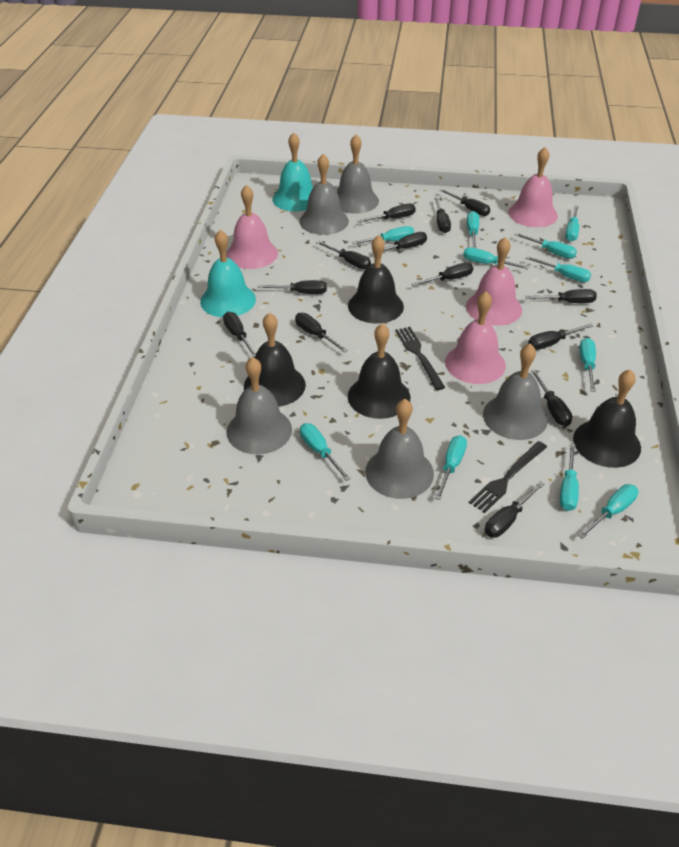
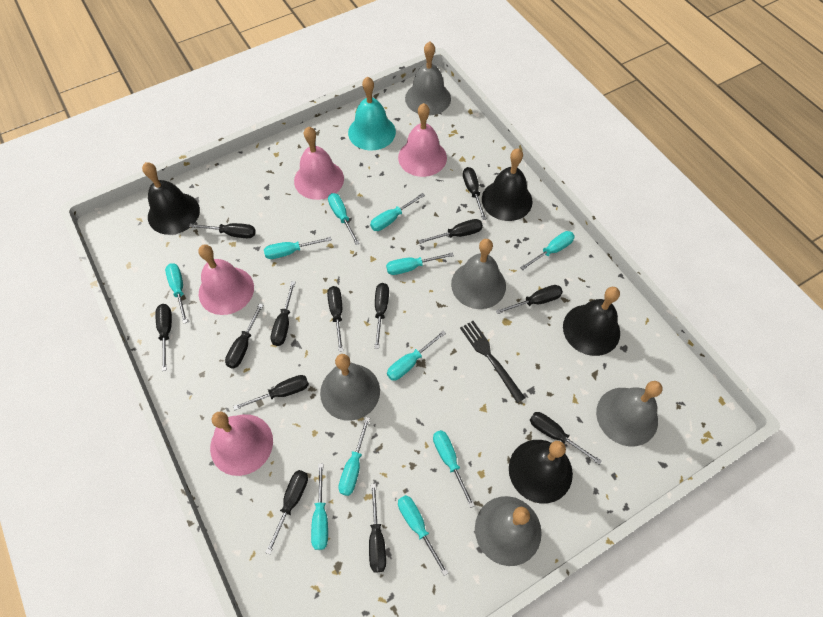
black fork: 2 -> 1
turquoise bell: 2 -> 1

